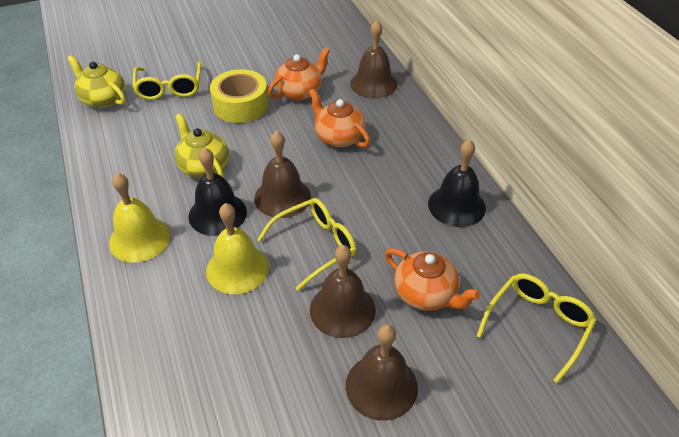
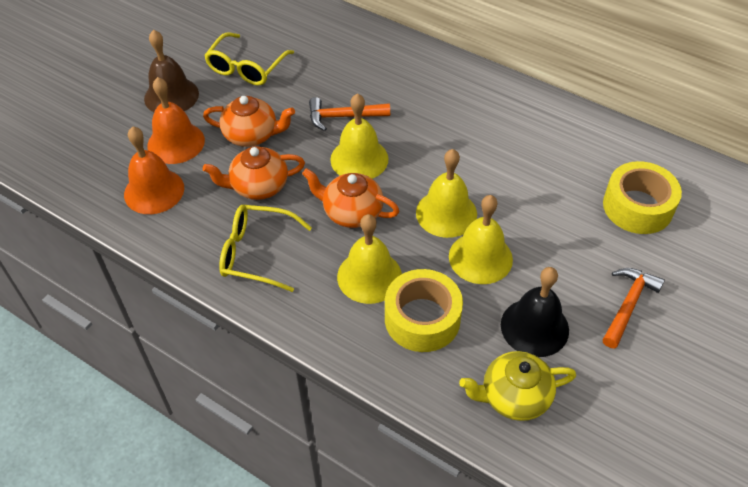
black bell: 2 -> 1
brown bell: 4 -> 1
orange bell: 0 -> 2
orange hammer: 0 -> 2
yellow bell: 2 -> 4
yellow glasses: 3 -> 2
yellow tape: 1 -> 2
yellow teapot: 2 -> 1

